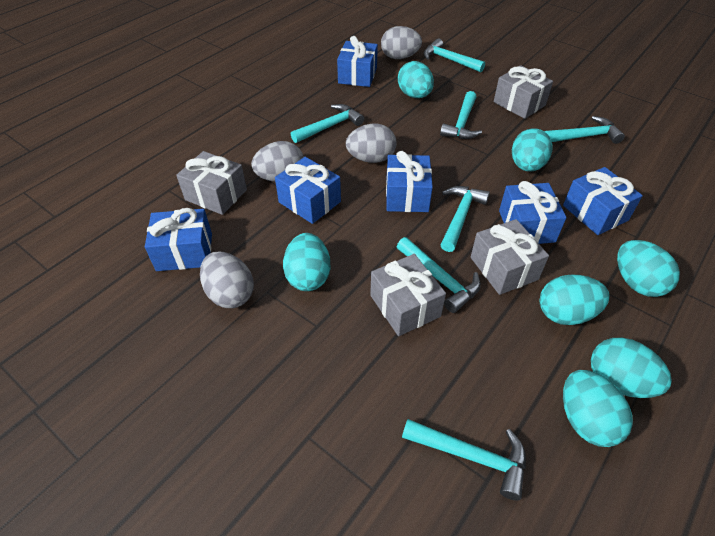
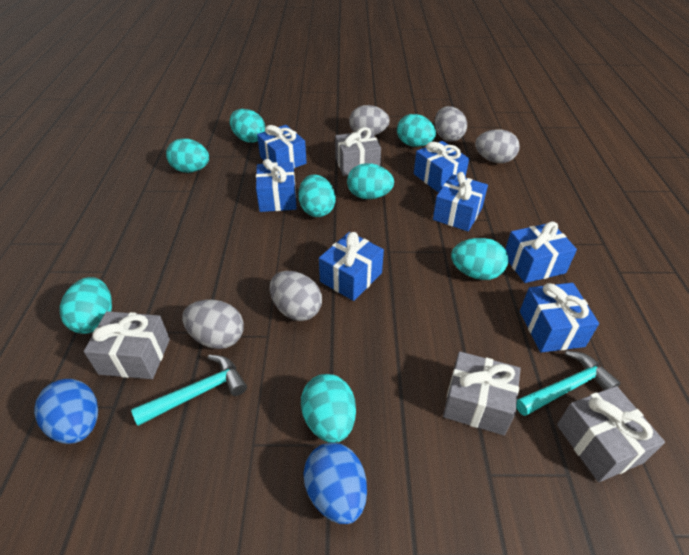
blue egg: 0 -> 2
blue gift: 6 -> 7
grey egg: 4 -> 5
turquoise egg: 7 -> 8
turquoise hammer: 7 -> 2

